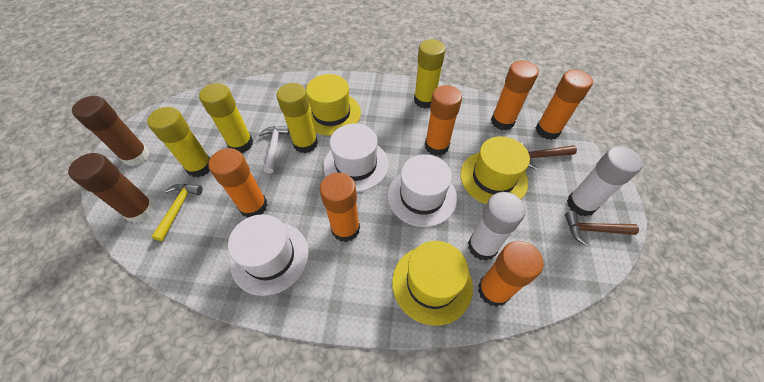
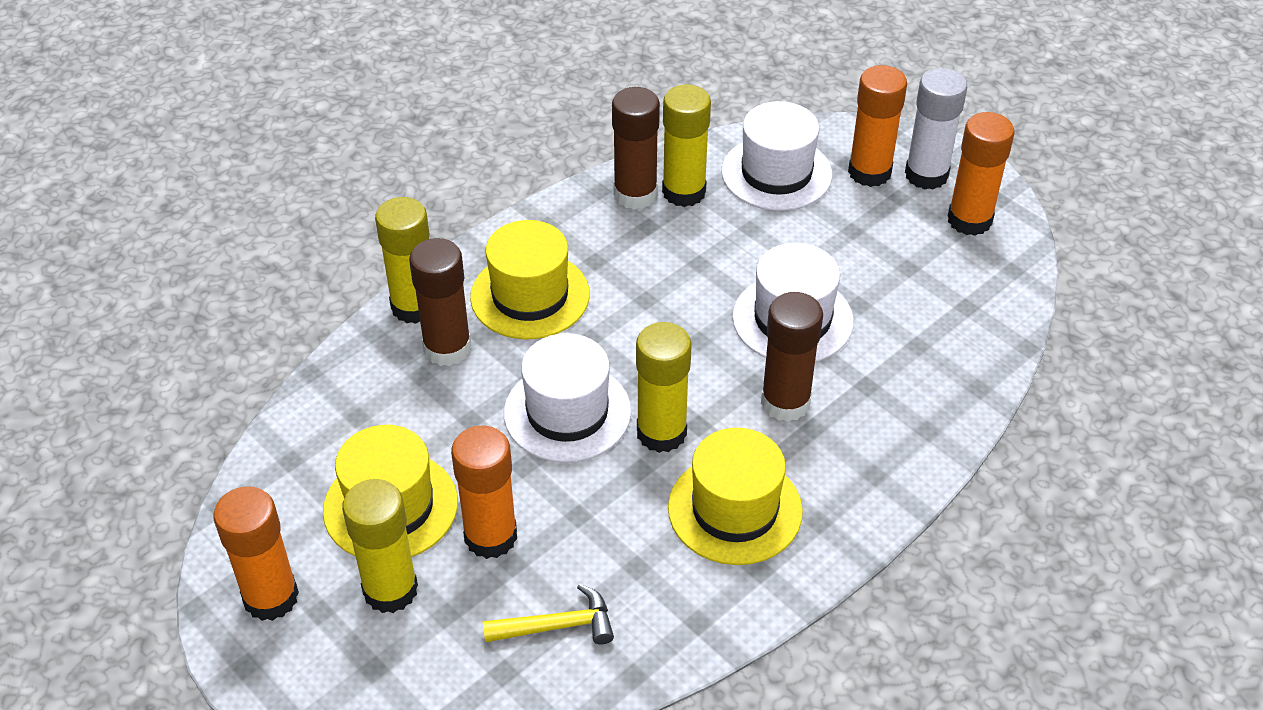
brown glue stick: 2 -> 3
brown hammer: 2 -> 0
orange glue stick: 6 -> 4
white glue stick: 2 -> 1
white hammer: 1 -> 0

